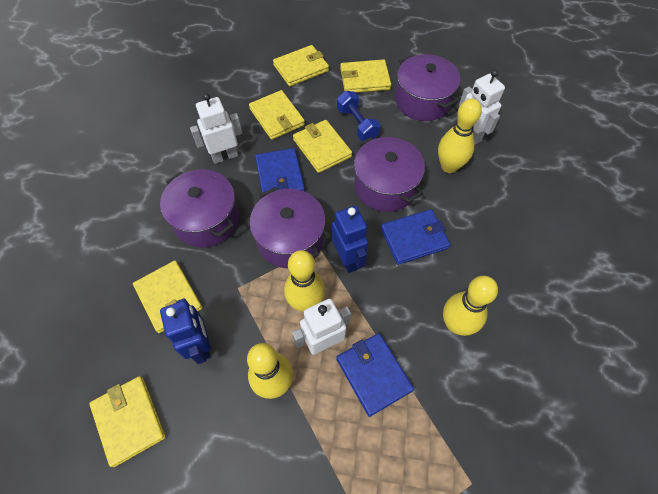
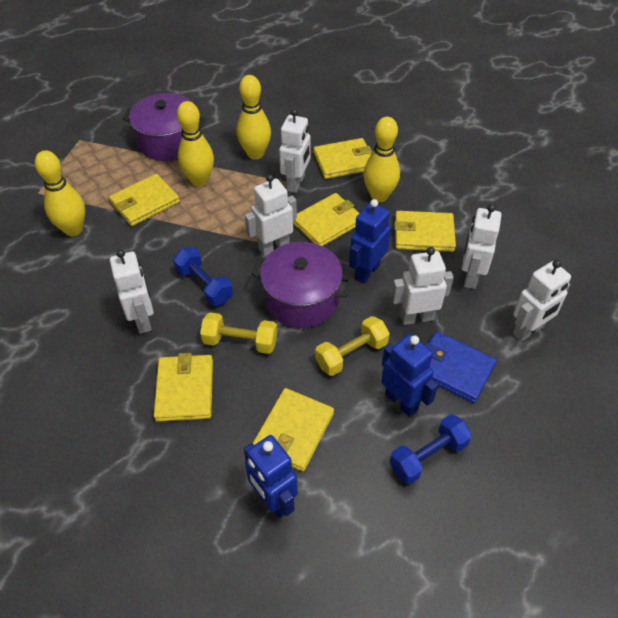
blue dumbbell: 1 -> 2
blue robot: 2 -> 3
blue wallet: 3 -> 1
purple pot: 4 -> 2
white robot: 3 -> 6
yellow dumbbell: 0 -> 2

